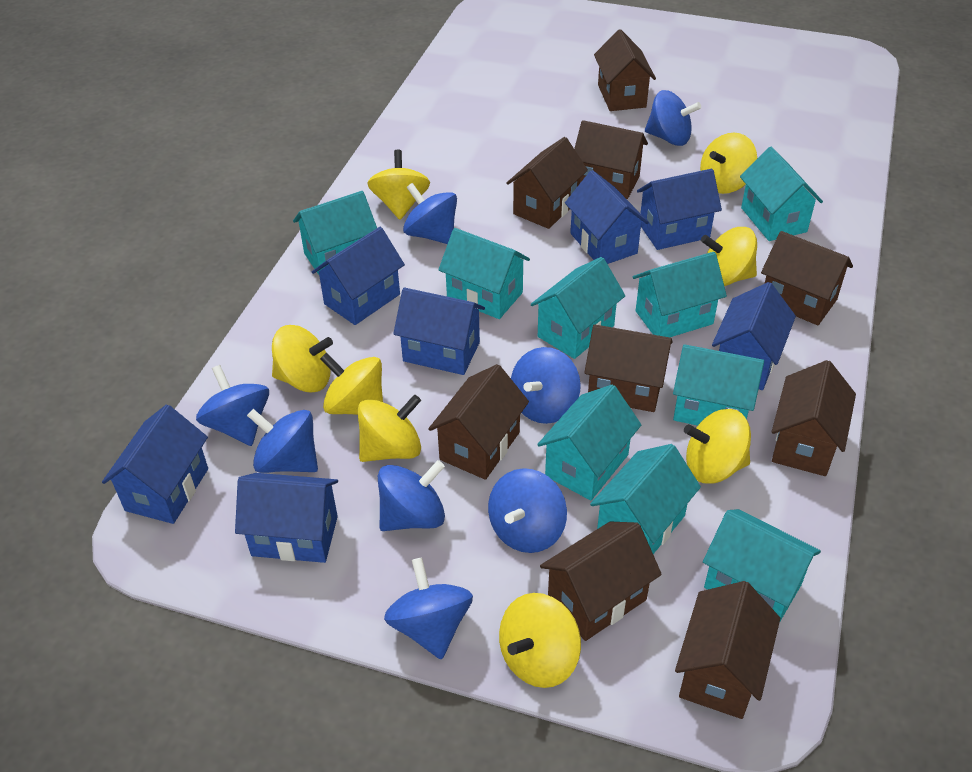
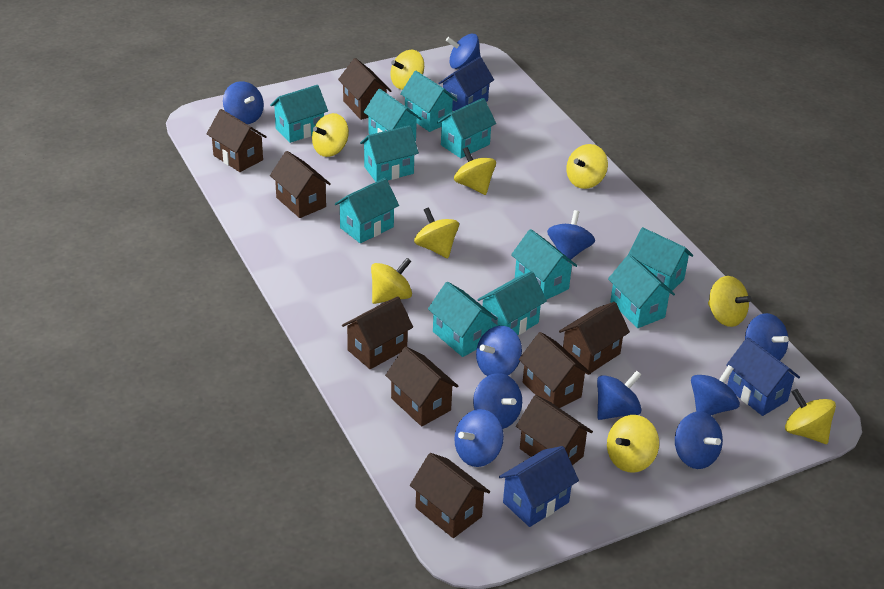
blue house: 7 -> 3
blue spinning top: 8 -> 10
turquoise house: 9 -> 11
yellow spinning top: 8 -> 9

